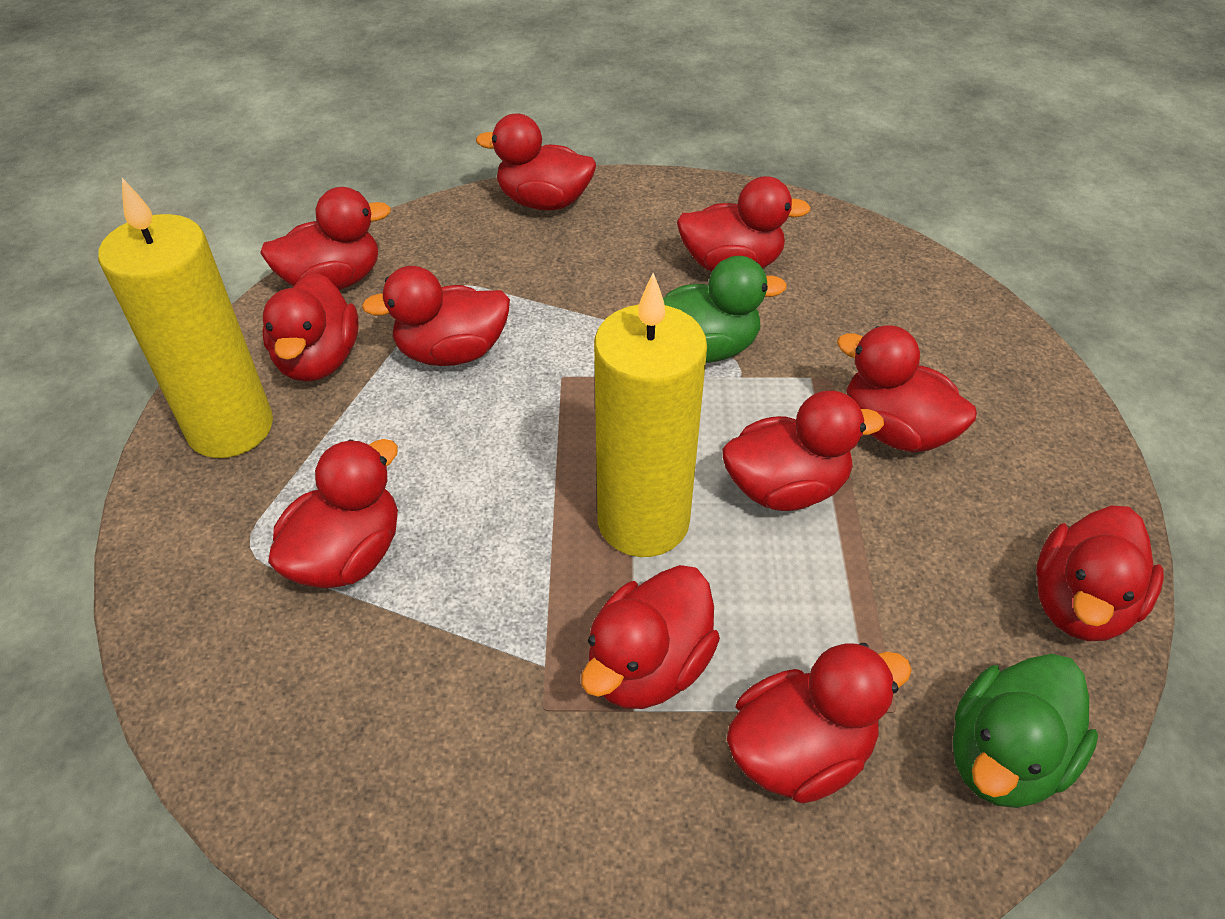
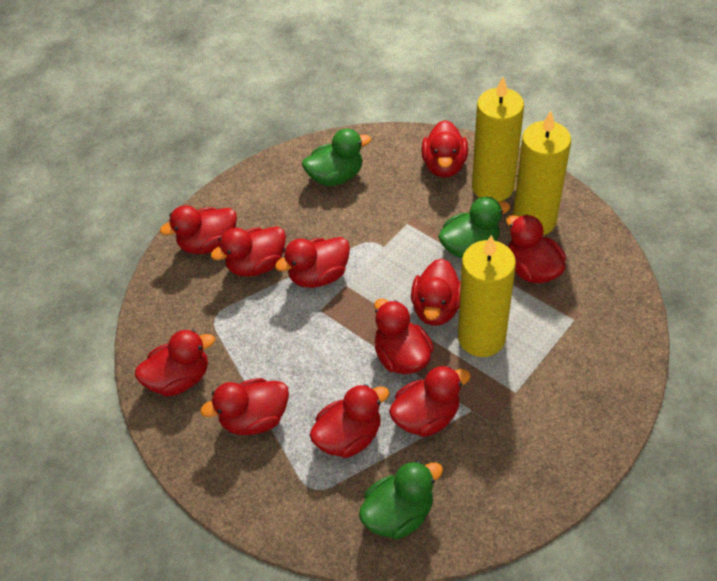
green duck: 2 -> 3
yellow candle: 2 -> 3

